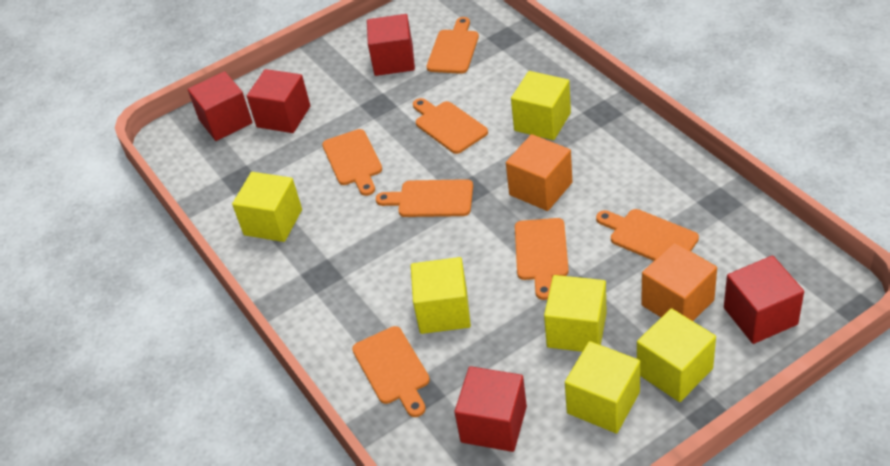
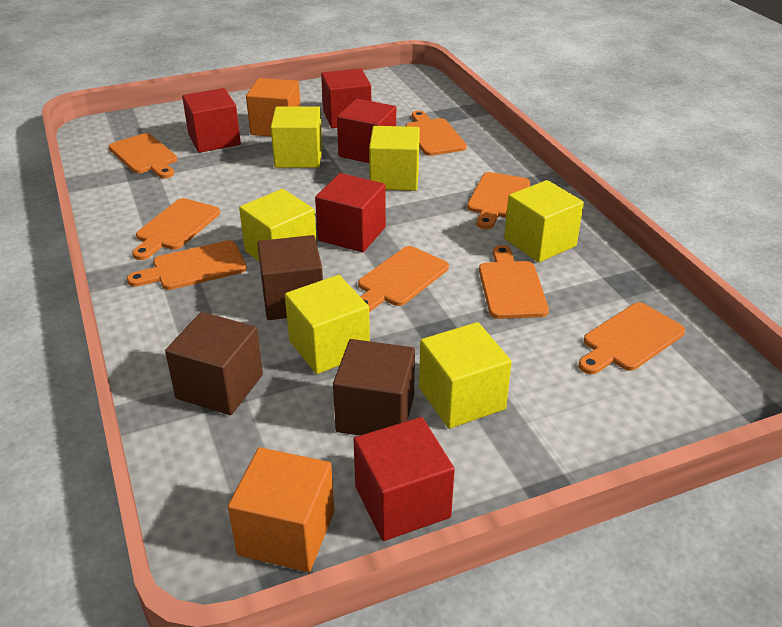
brown cube: 0 -> 3
orange cutting board: 7 -> 8

